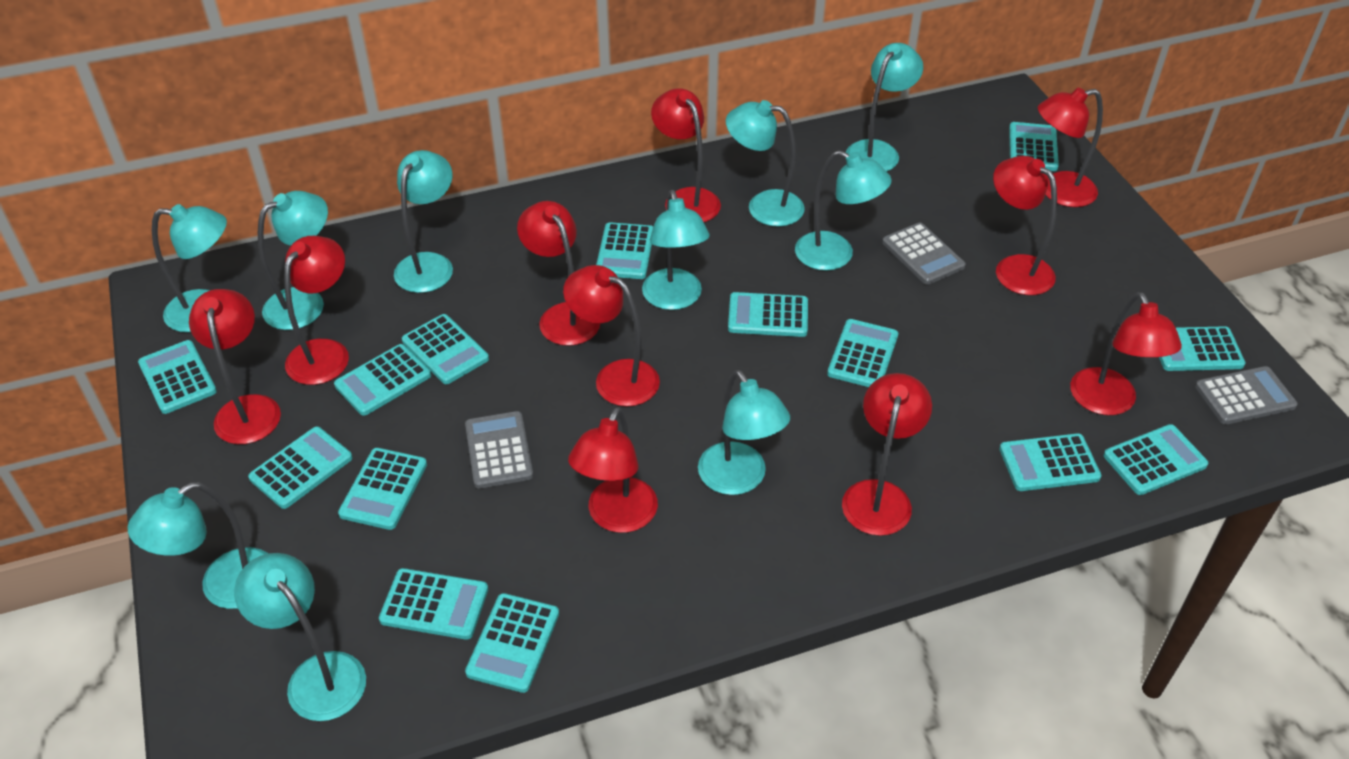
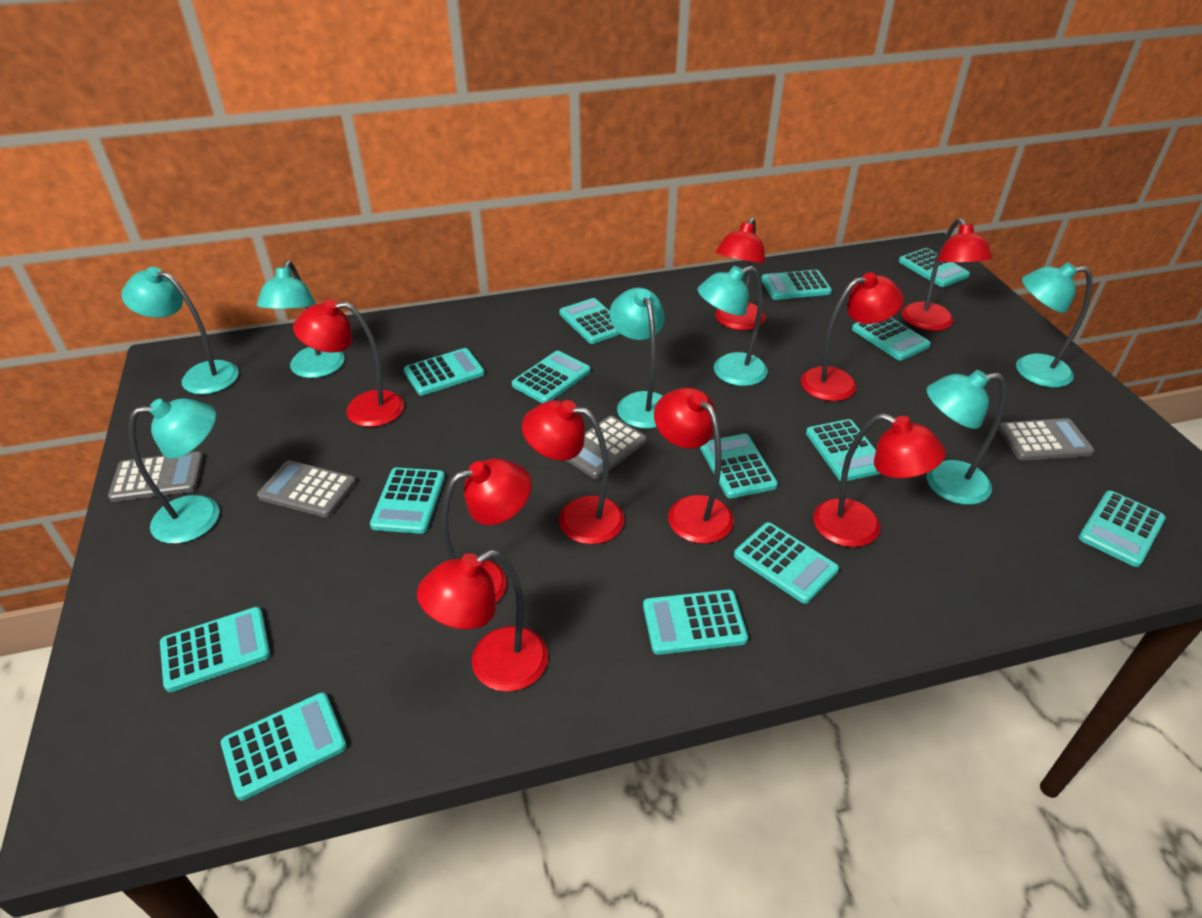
grey calculator: 3 -> 4
red lamp: 10 -> 9
turquoise lamp: 10 -> 7

